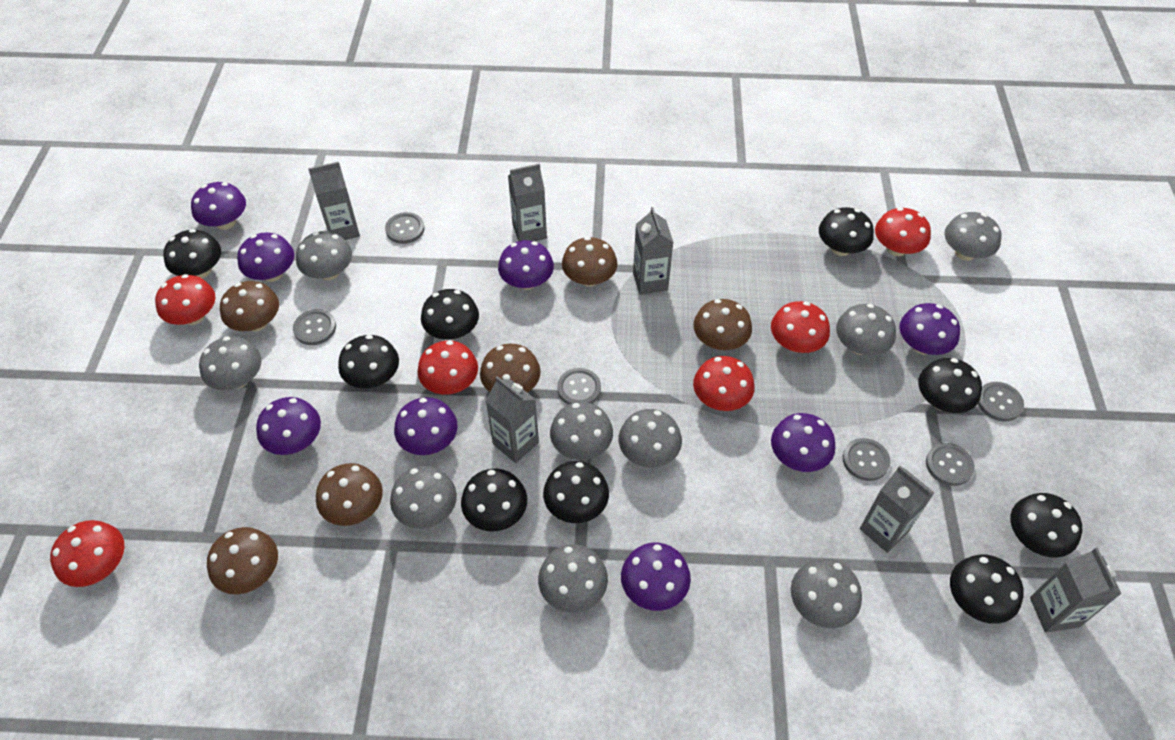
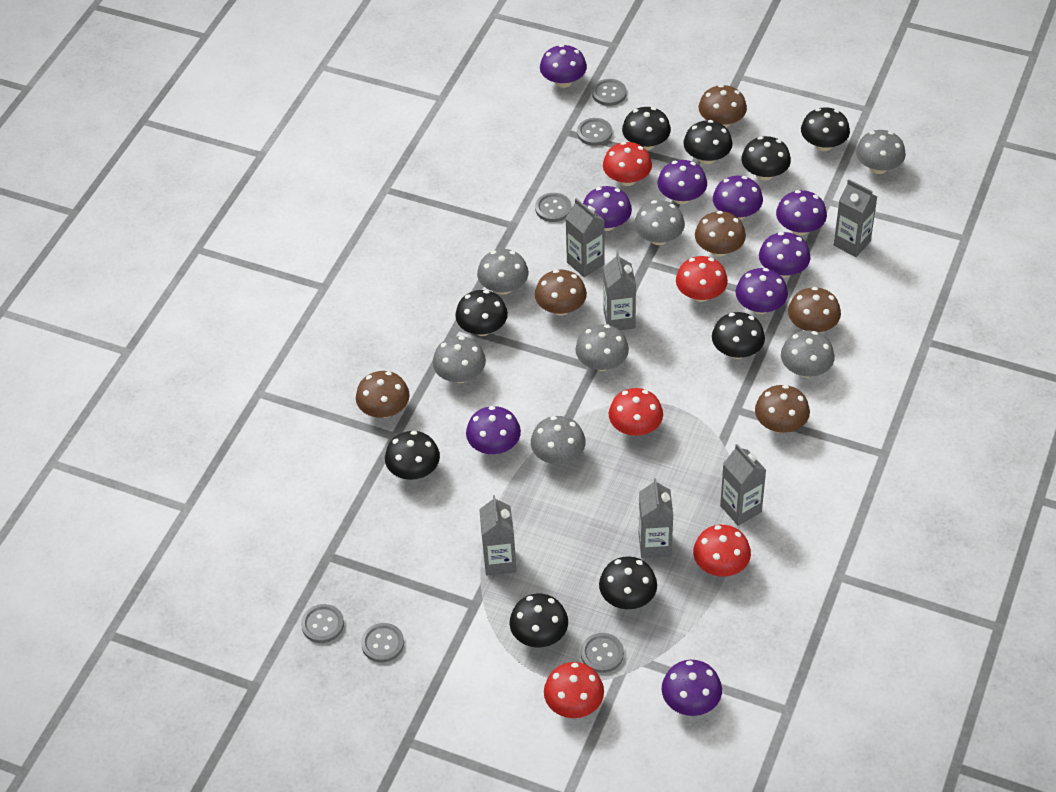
grey mushroom: 9 -> 7
purple mushroom: 8 -> 9
red mushroom: 6 -> 5

